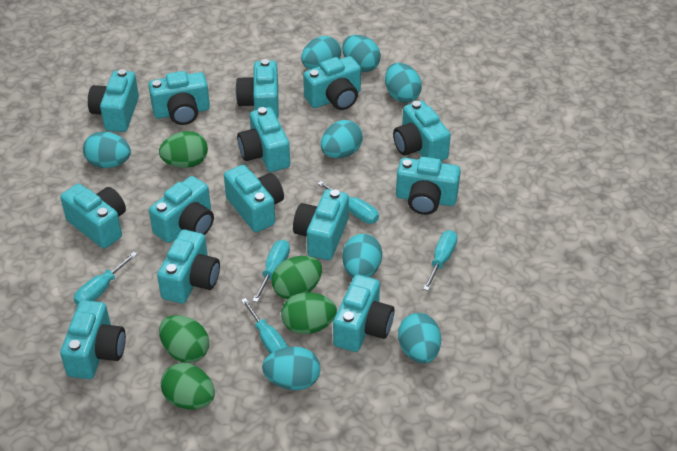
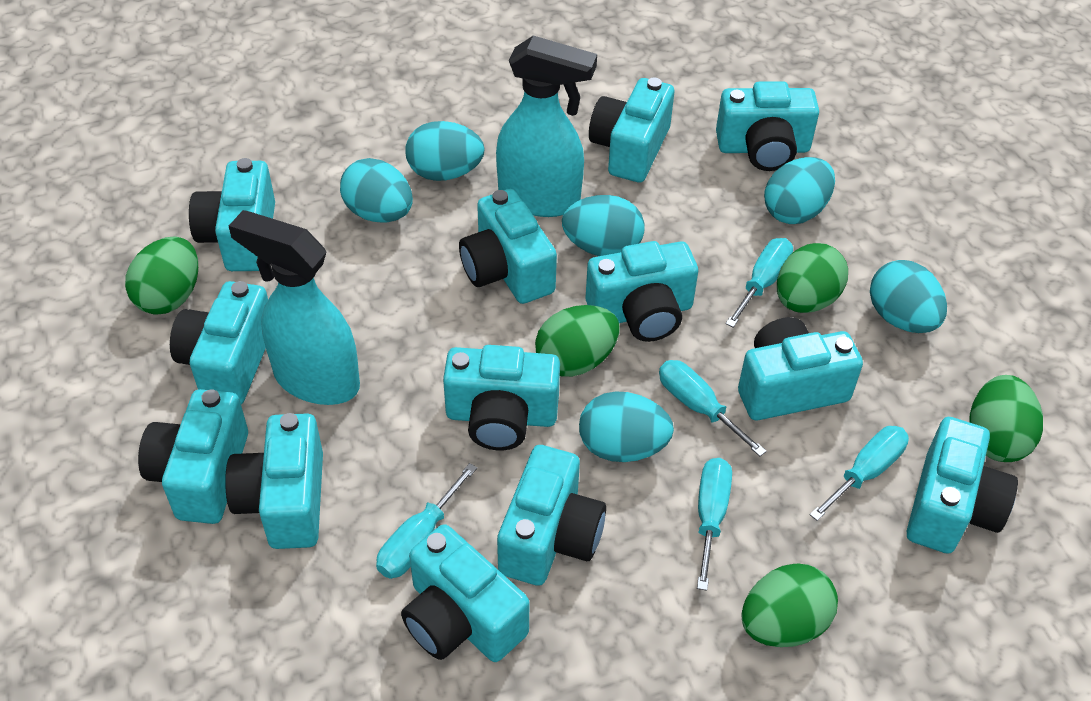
turquoise camera: 14 -> 13
turquoise egg: 8 -> 6
turquoise spray bottle: 0 -> 2

